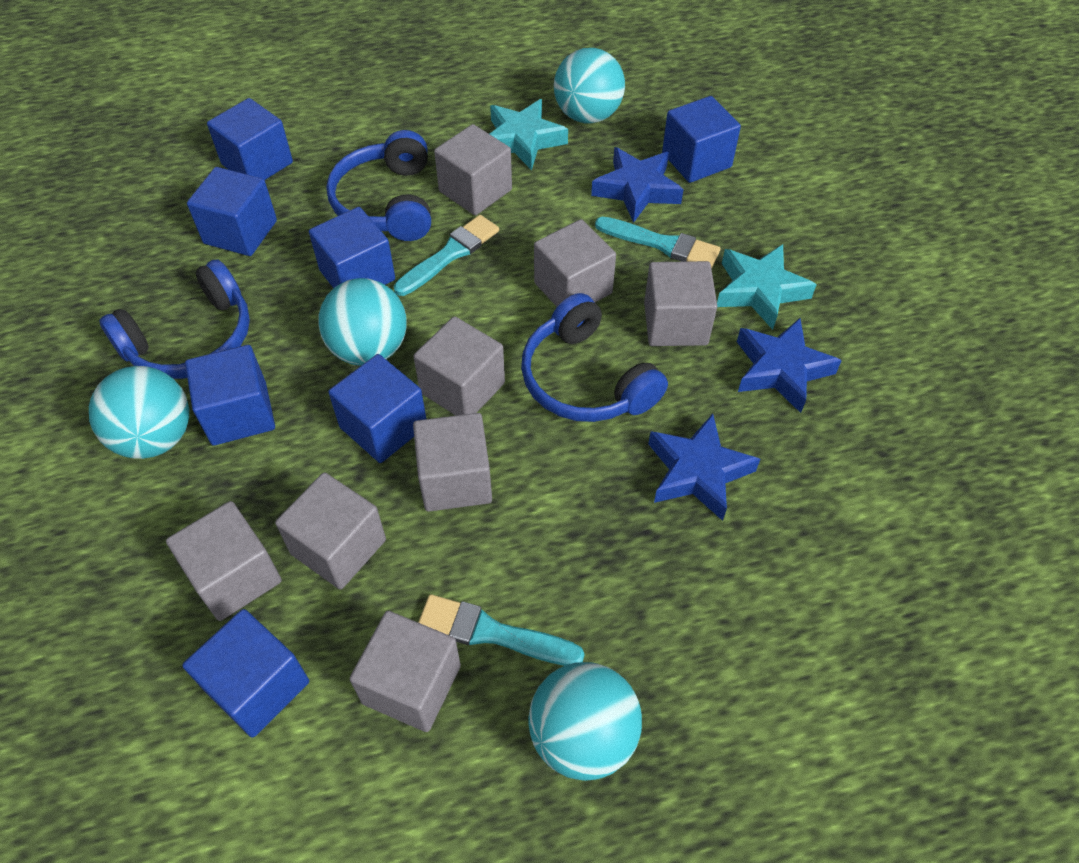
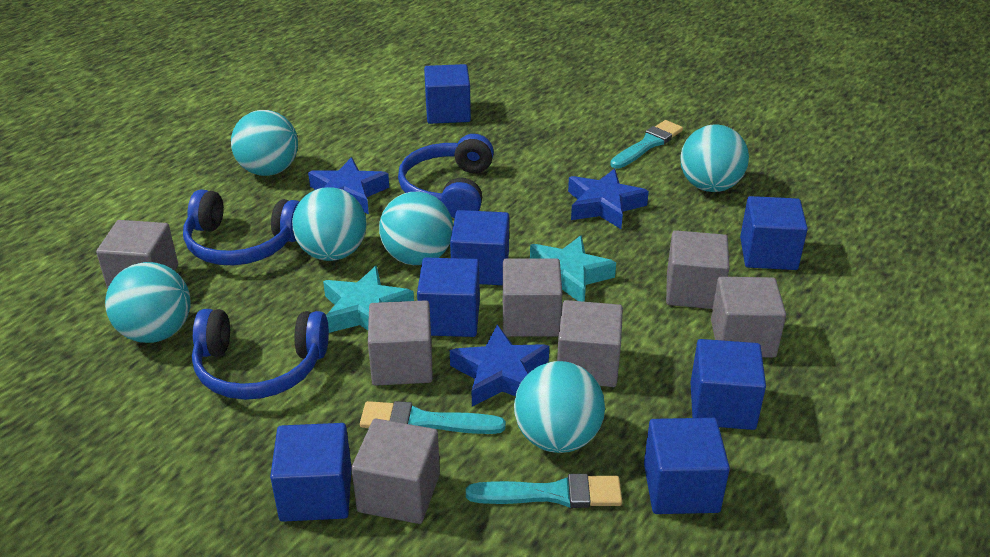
grey cube: 8 -> 7
turquoise ball: 4 -> 6

